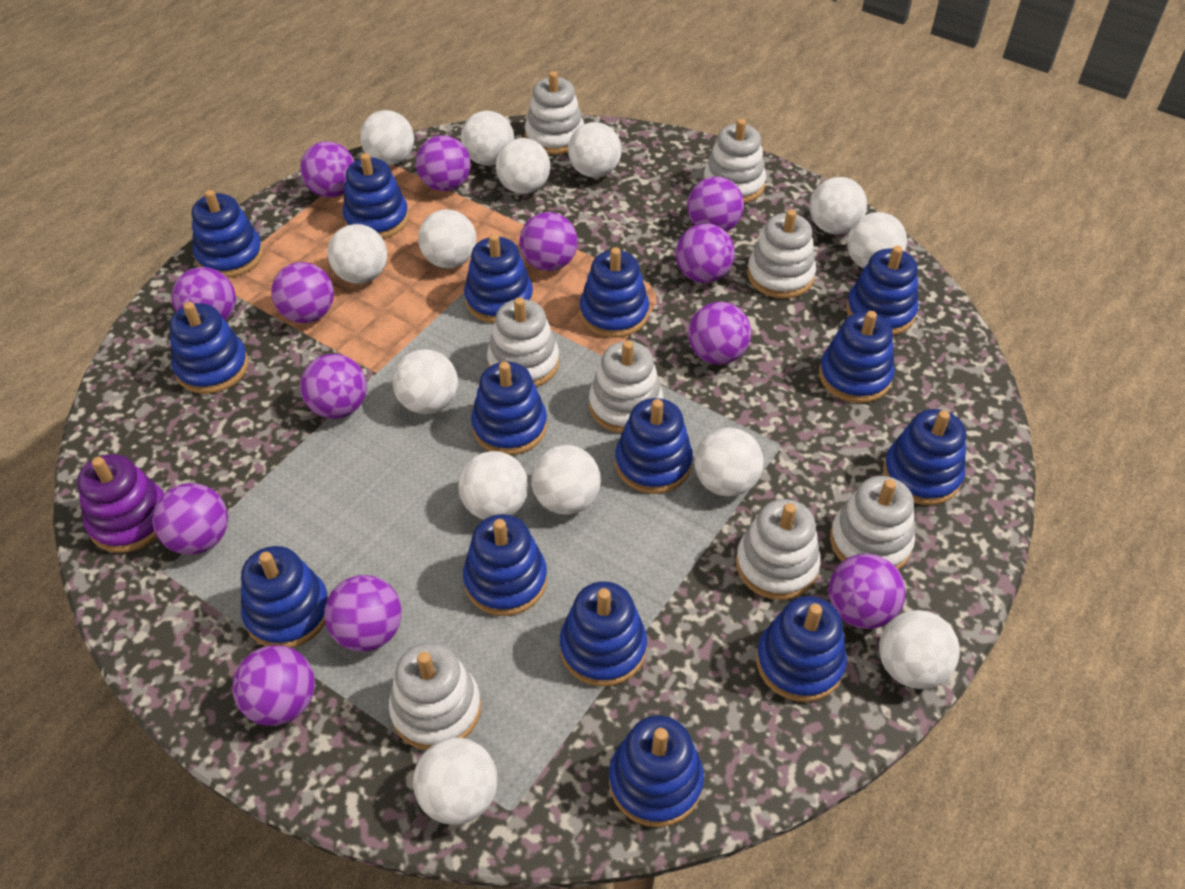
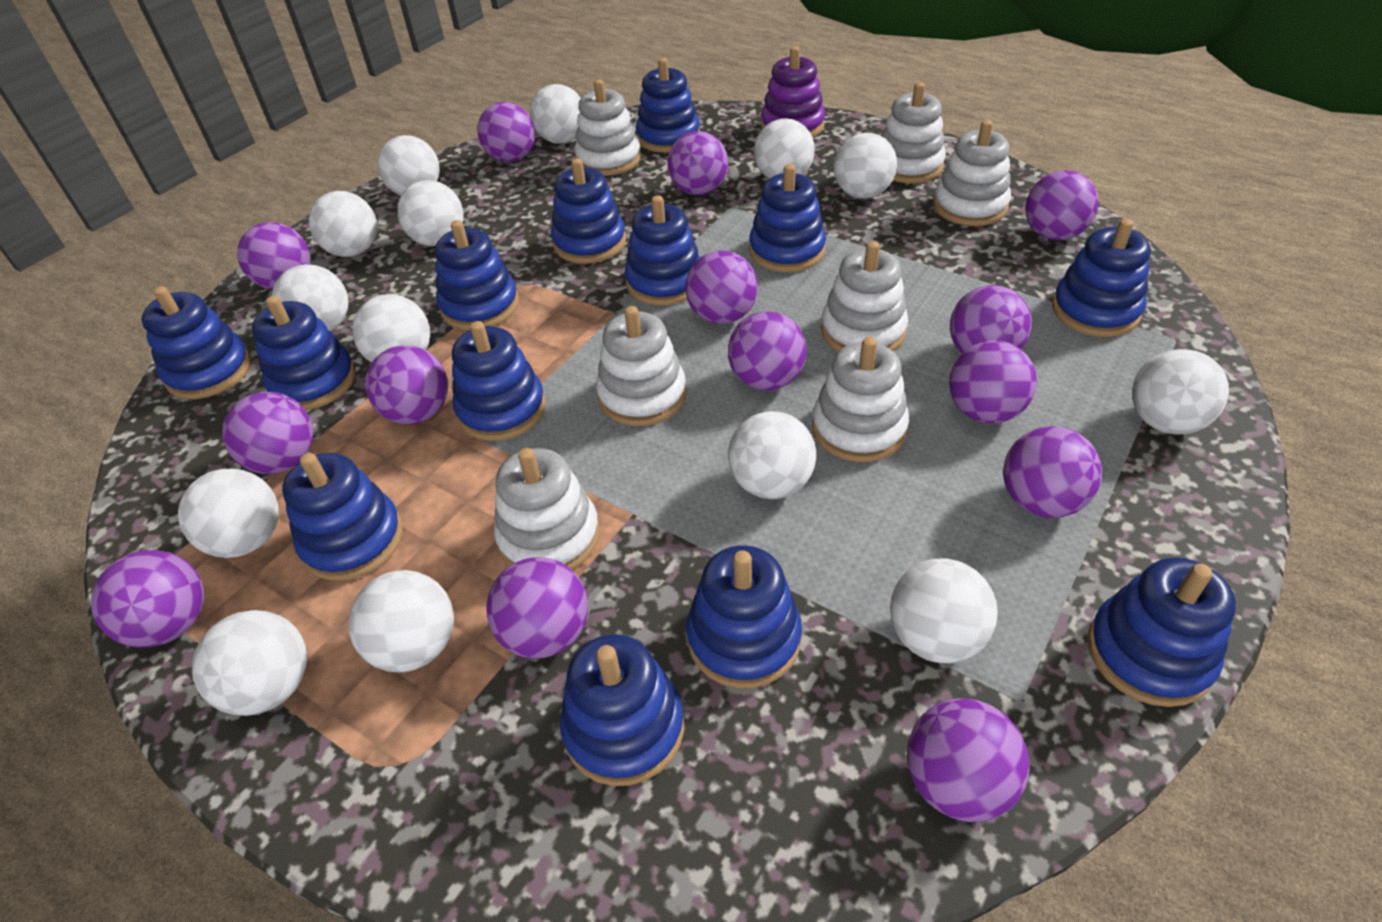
blue stacking toy: 15 -> 13
purple ball: 13 -> 14
white stacking toy: 8 -> 7

